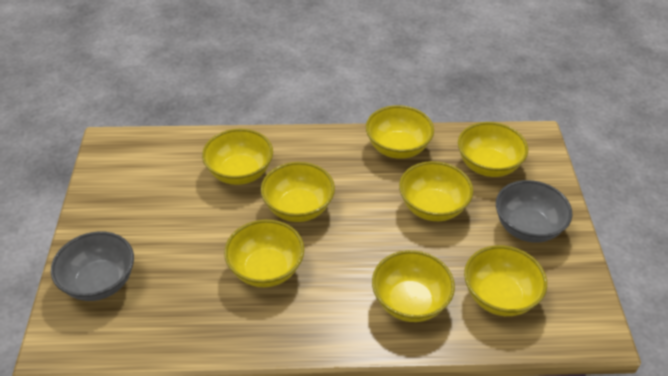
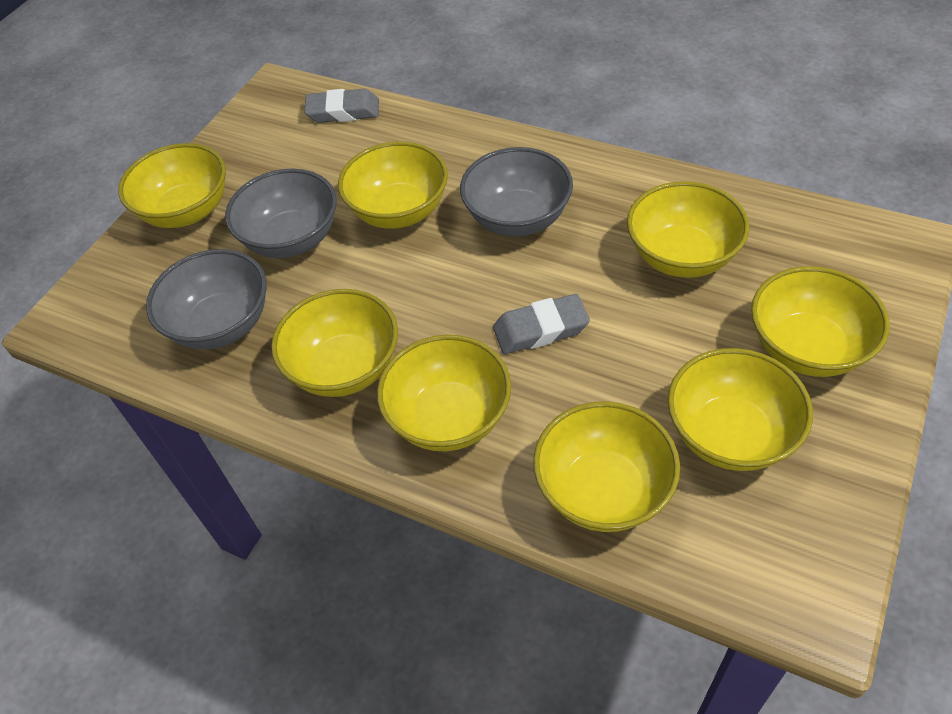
grey bowl: 2 -> 3
grey eraser: 0 -> 2

